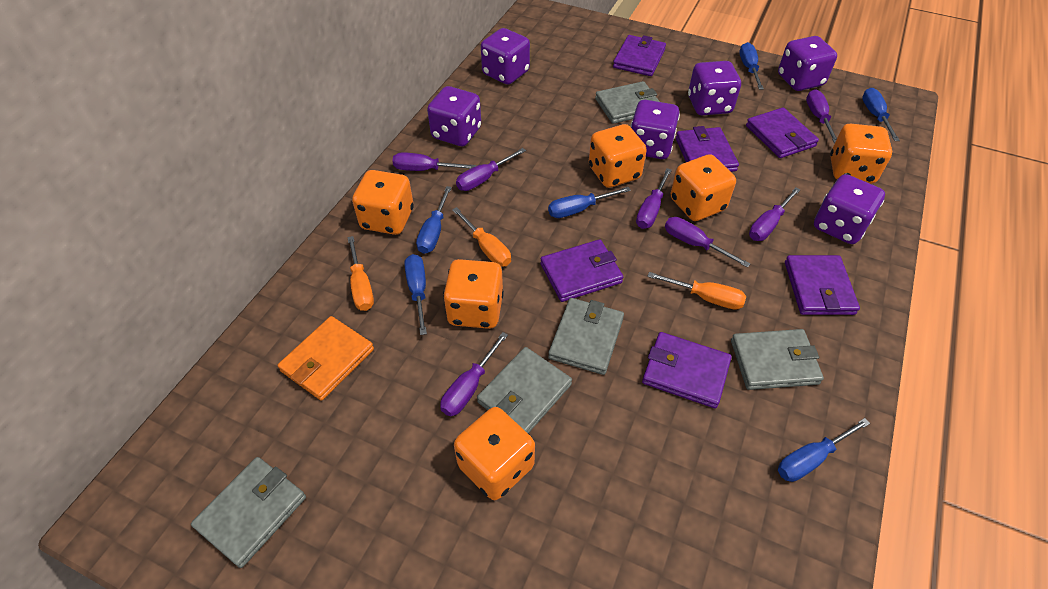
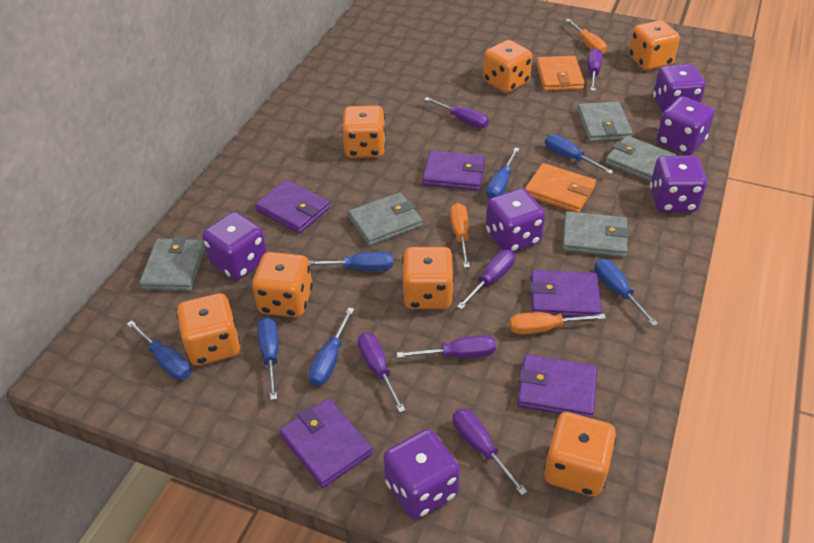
blue screwdriver: 6 -> 7
orange dice: 6 -> 7
orange wallet: 1 -> 2
purple screwdriver: 7 -> 6
purple wallet: 6 -> 5

